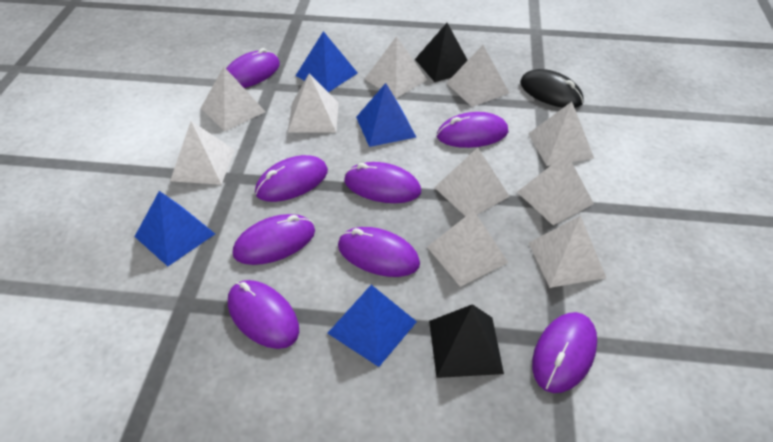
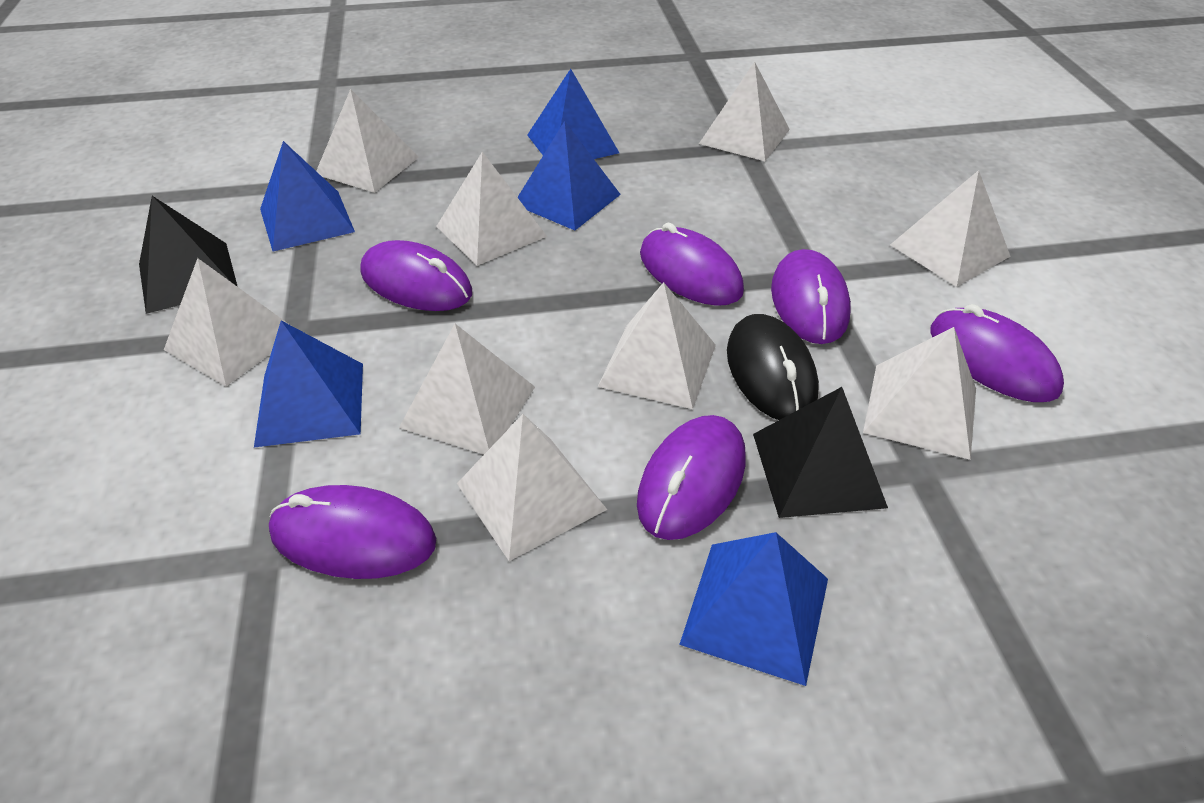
blue pyramid: 4 -> 5
purple mouse: 8 -> 6
white pyramid: 10 -> 9

